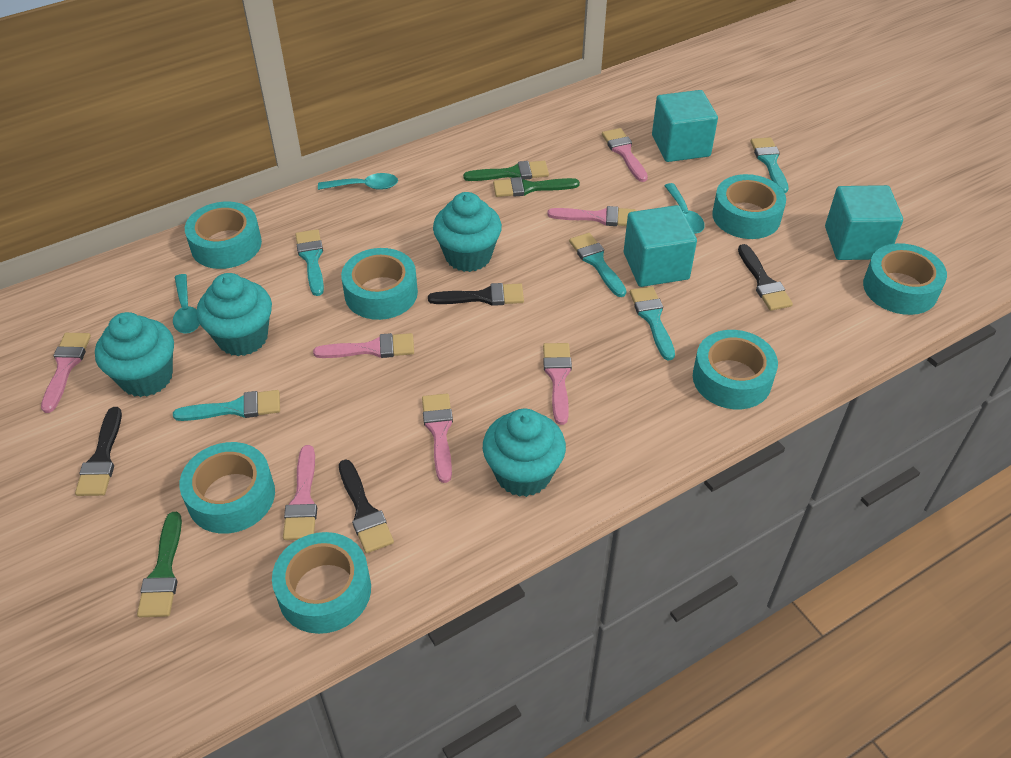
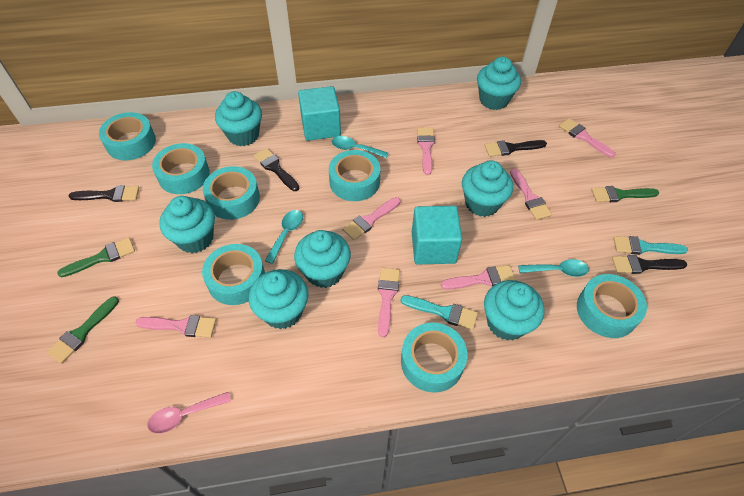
pink spoon: 0 -> 1
turquoise brush: 5 -> 2
turquoise cube: 3 -> 2
turquoise cupcake: 4 -> 7

